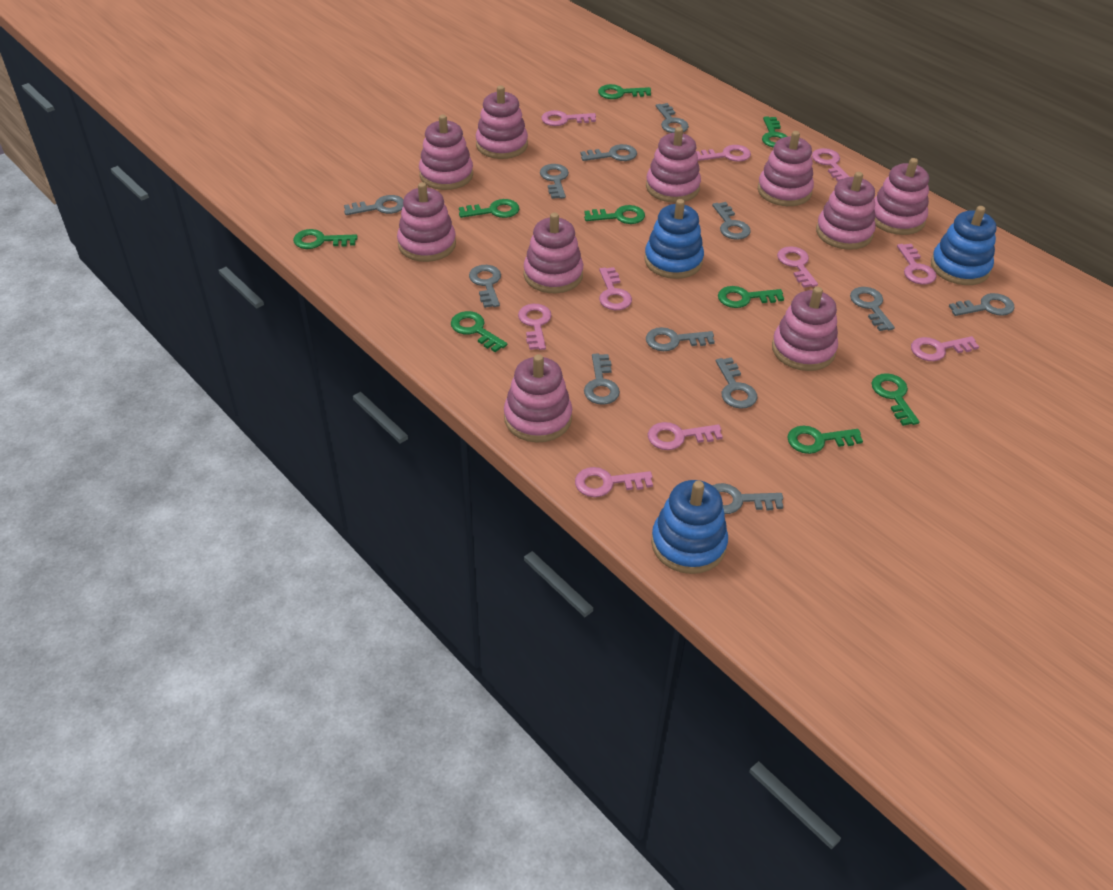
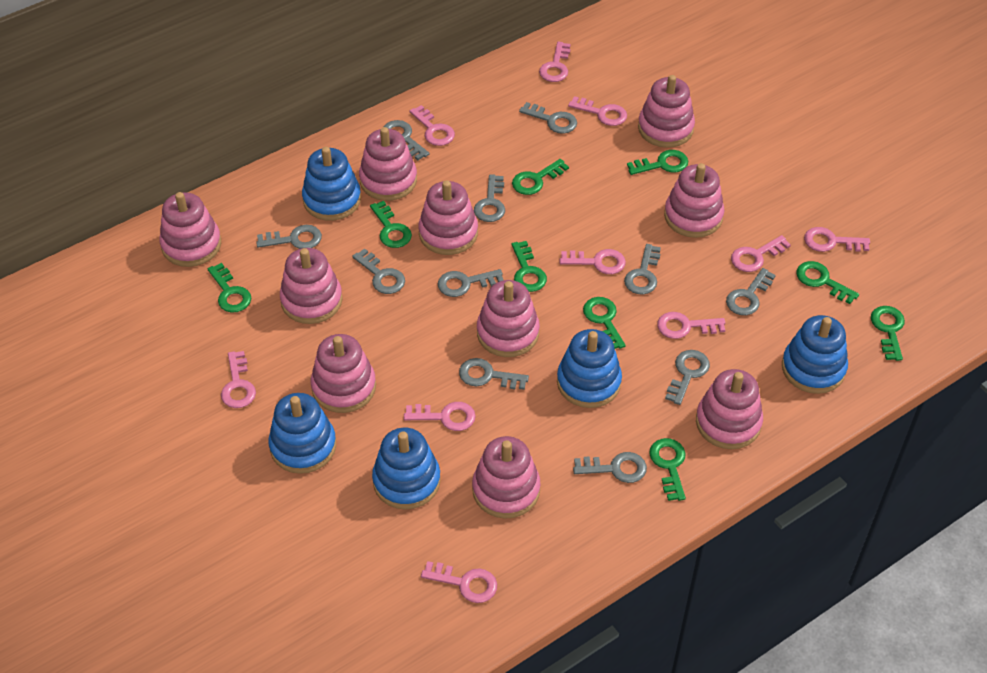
blue stacking toy: 3 -> 5
grey key: 12 -> 11

